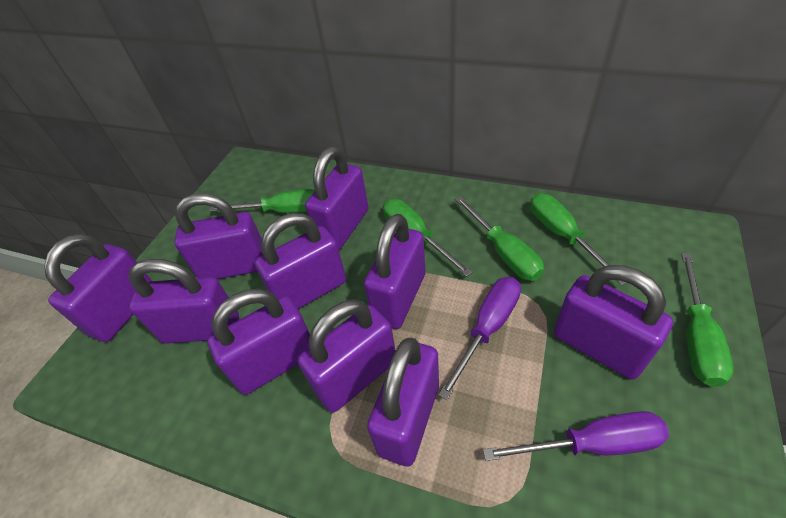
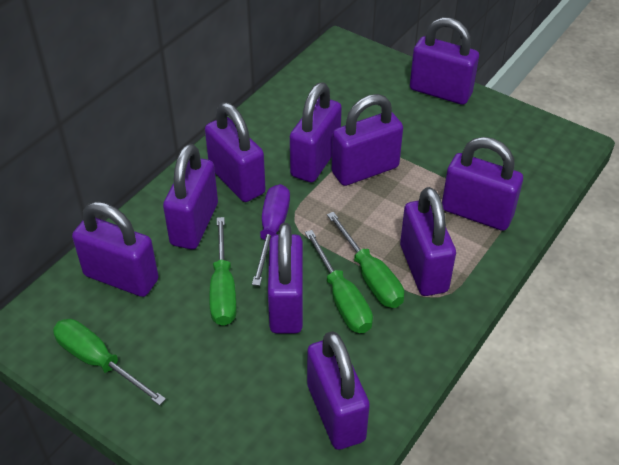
green screwdriver: 5 -> 4
purple screwdriver: 2 -> 1

